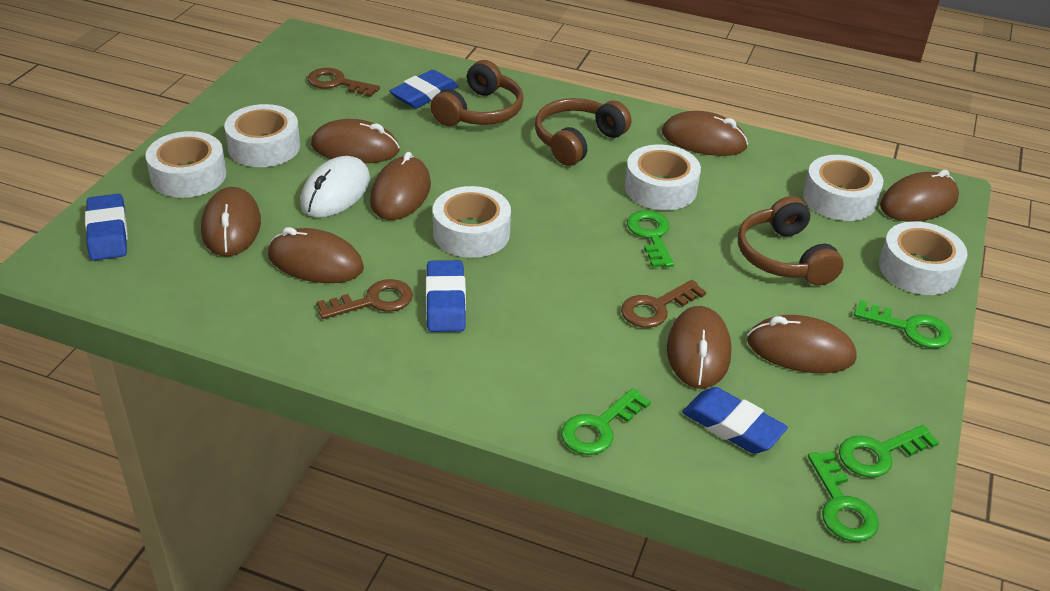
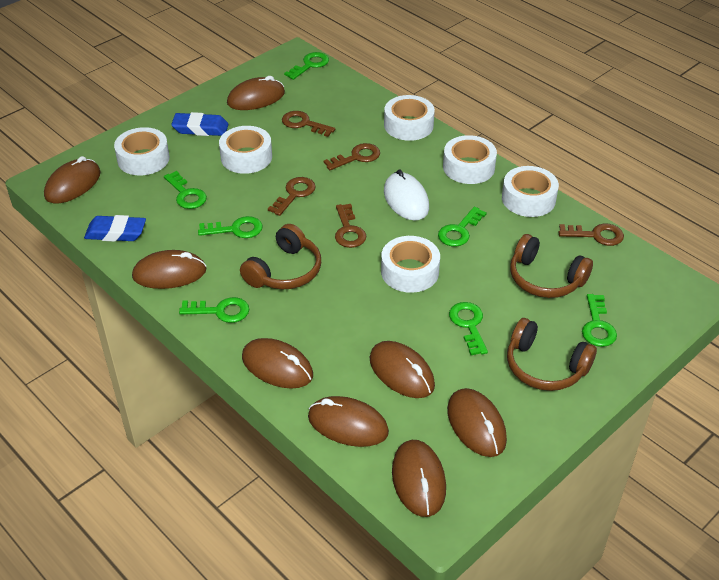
blue eraser: 4 -> 2
brown key: 3 -> 5
green key: 5 -> 7

